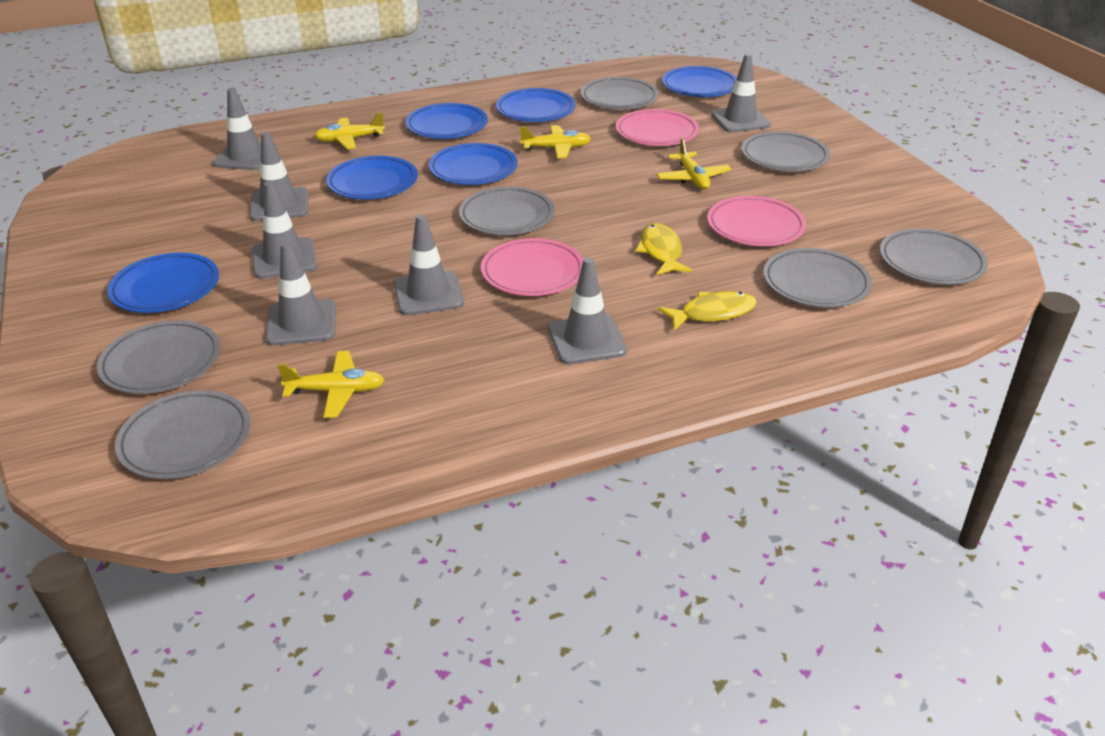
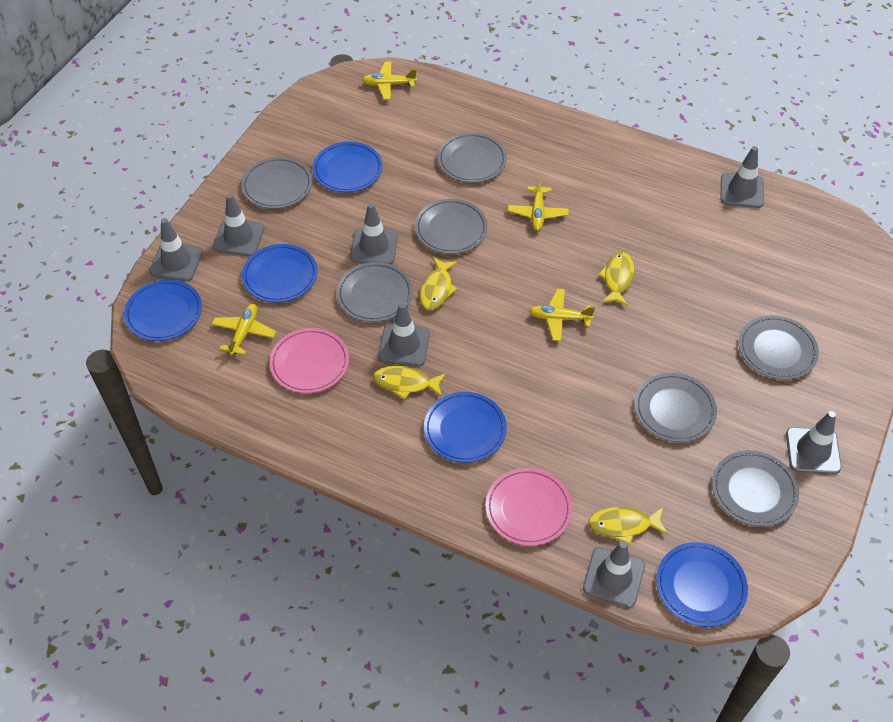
blue plate: 6 -> 5
pink plate: 3 -> 2
yellow fish: 2 -> 4

